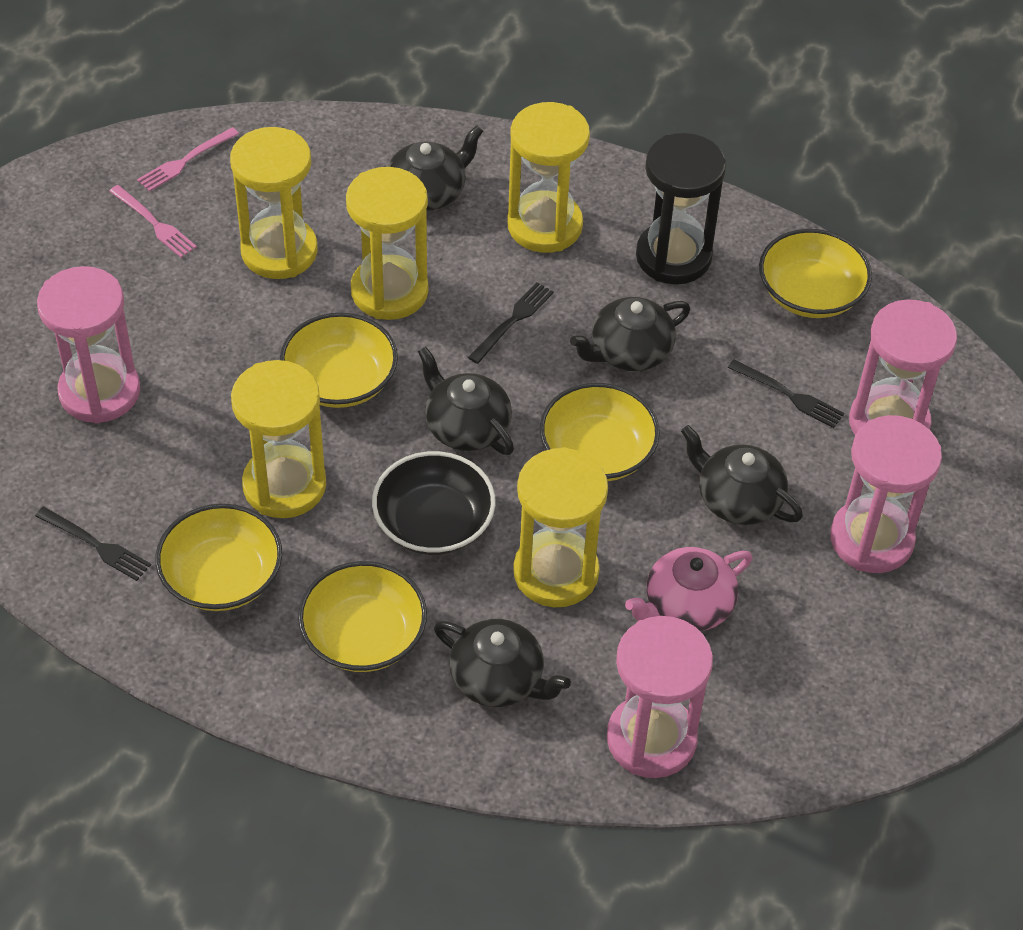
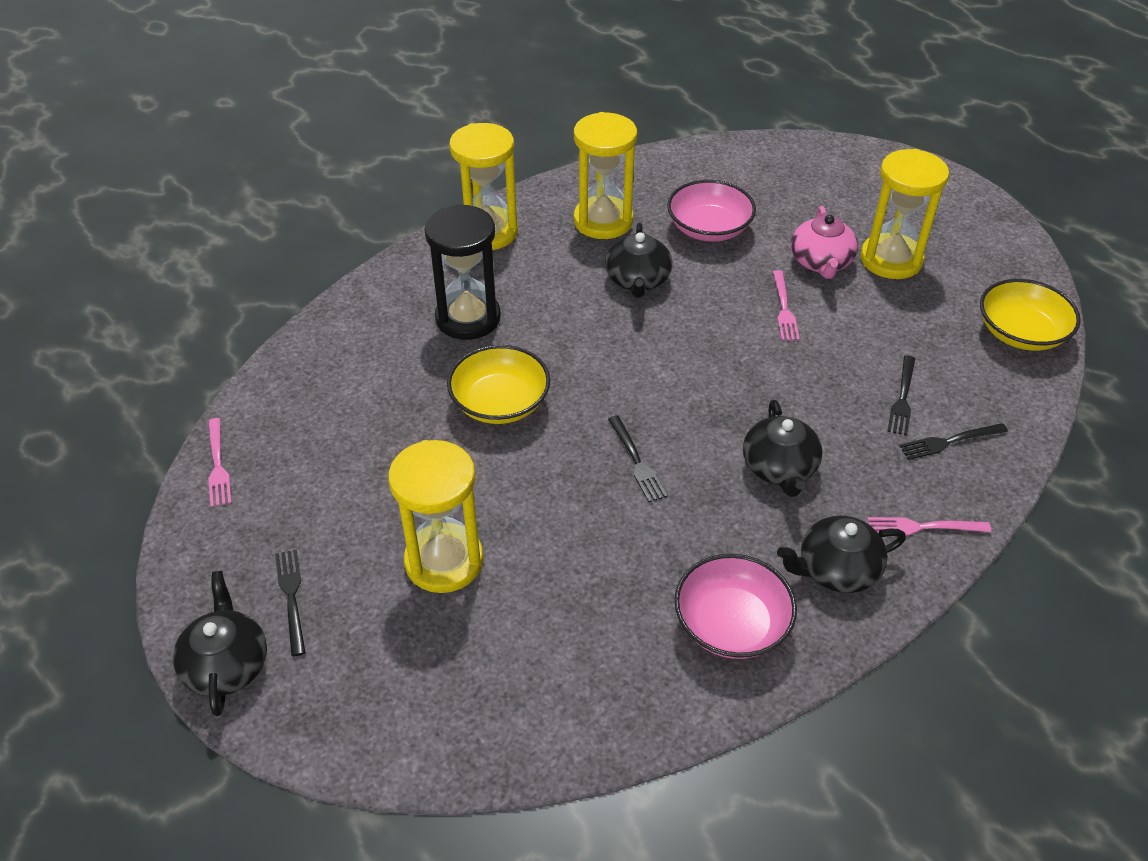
black bowl: 1 -> 0
black fork: 3 -> 4
black teapot: 5 -> 4
pink bowl: 0 -> 2
pink fork: 2 -> 3
pink hourglass: 4 -> 0
yellow bowl: 5 -> 2
yellow hourglass: 5 -> 4

